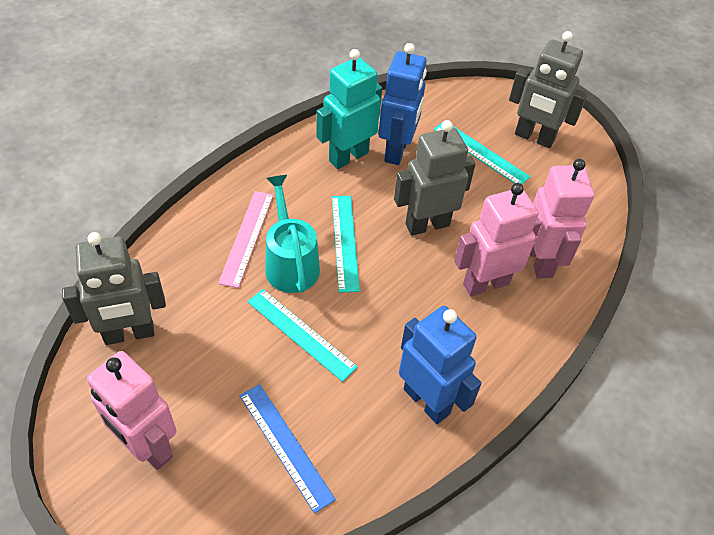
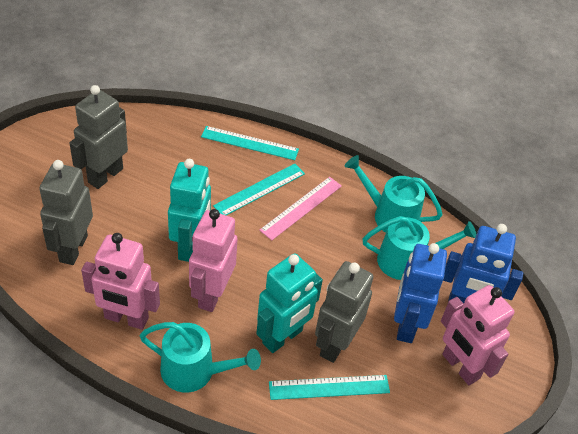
blue ruler: 1 -> 0
turquoise robot: 1 -> 2
turquoise watering can: 1 -> 3

